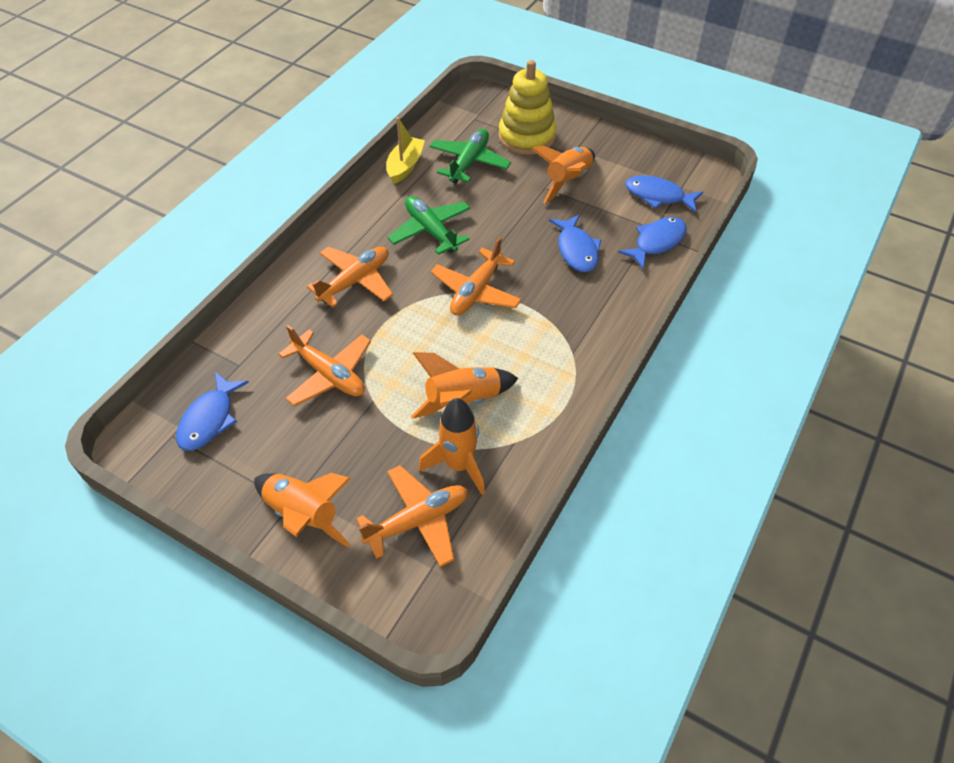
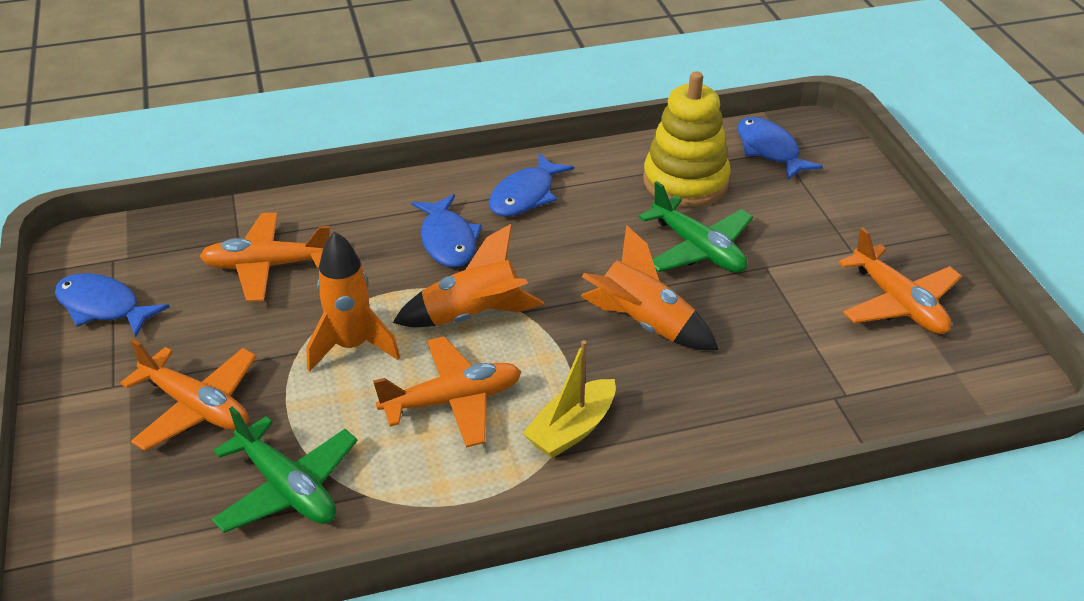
orange rocket: 4 -> 3

